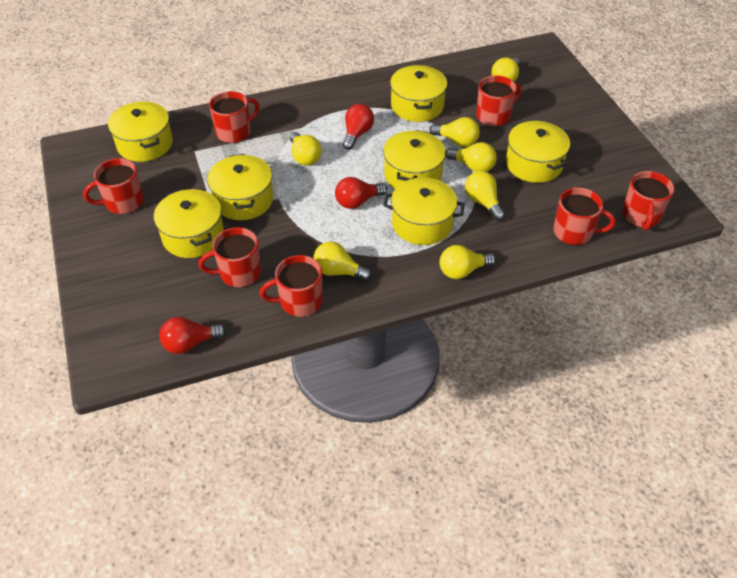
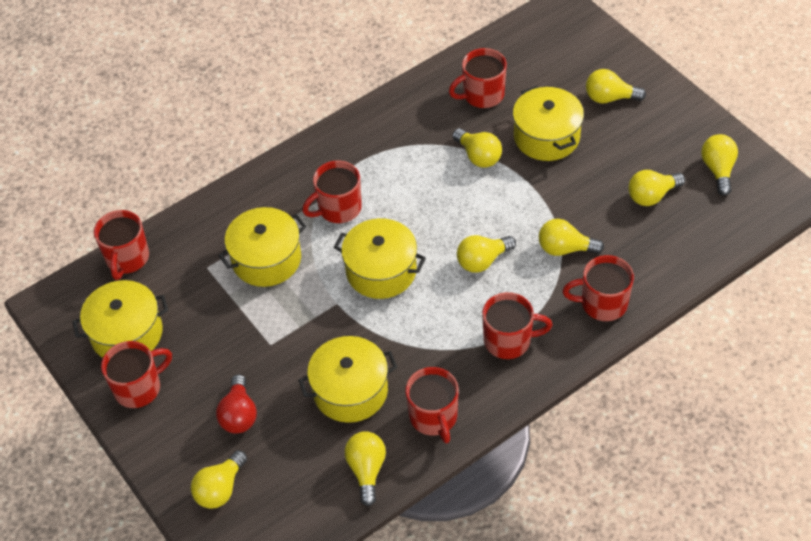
red light bulb: 3 -> 1
yellow light bulb: 7 -> 8
yellow pot: 7 -> 5

